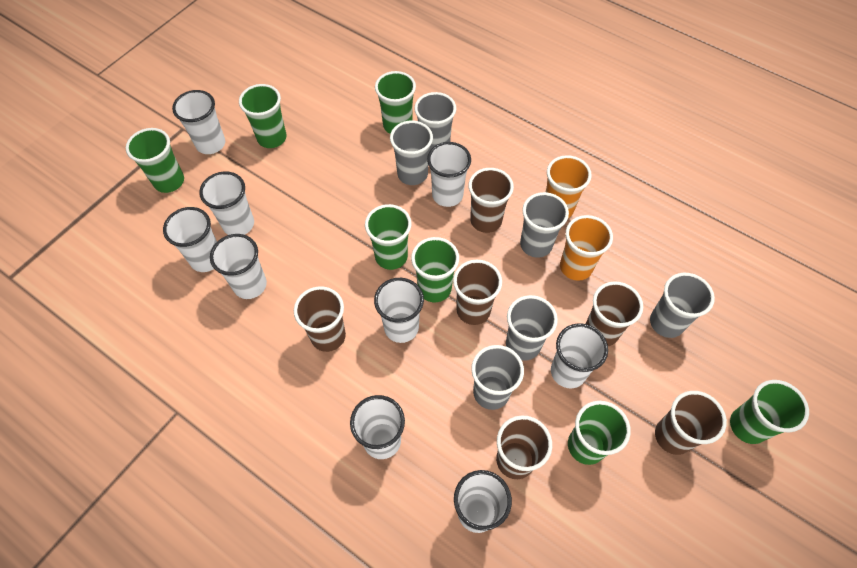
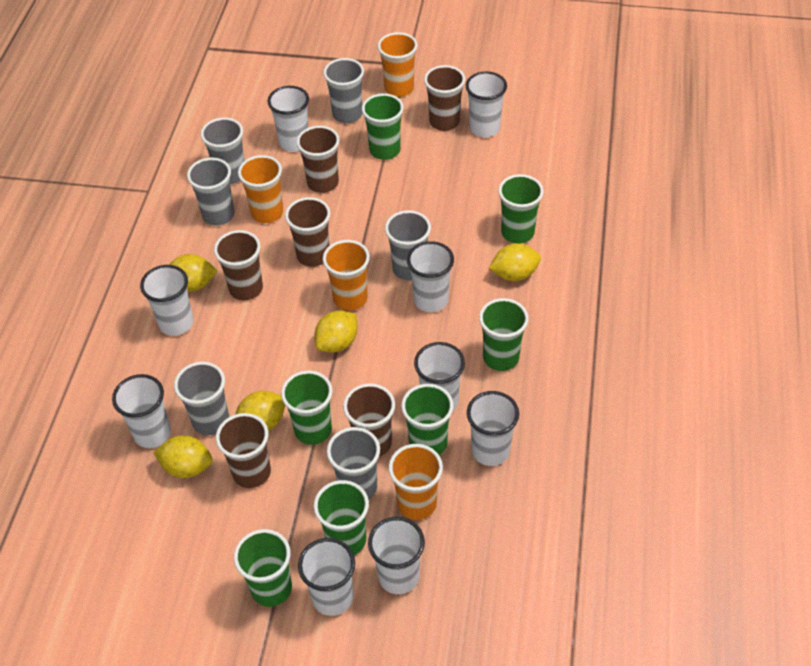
orange cup: 2 -> 4
yellow lemon: 0 -> 5

